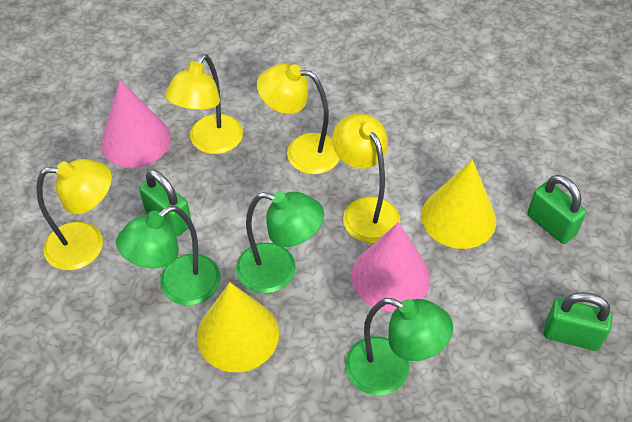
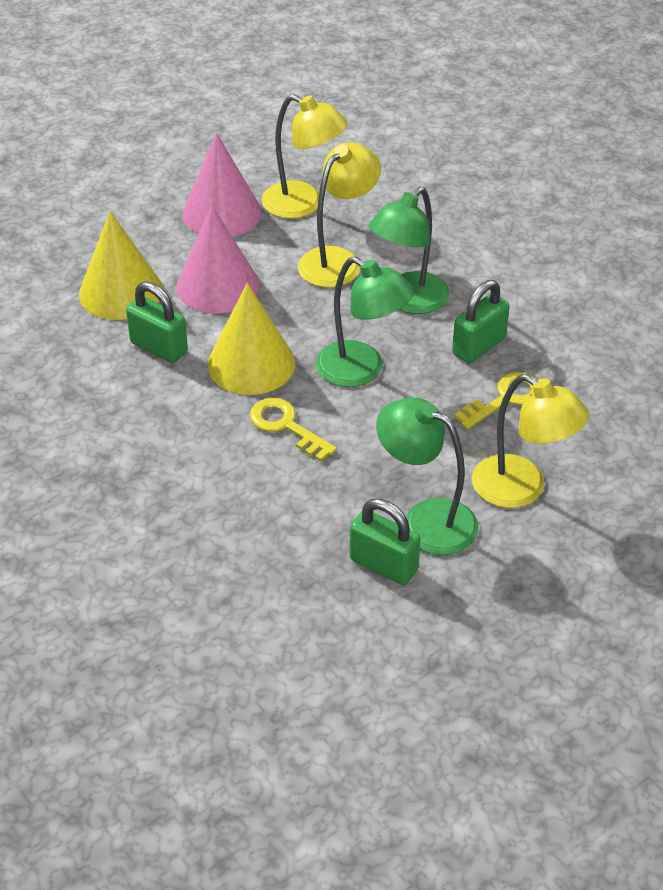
yellow key: 0 -> 2
yellow lamp: 4 -> 3

